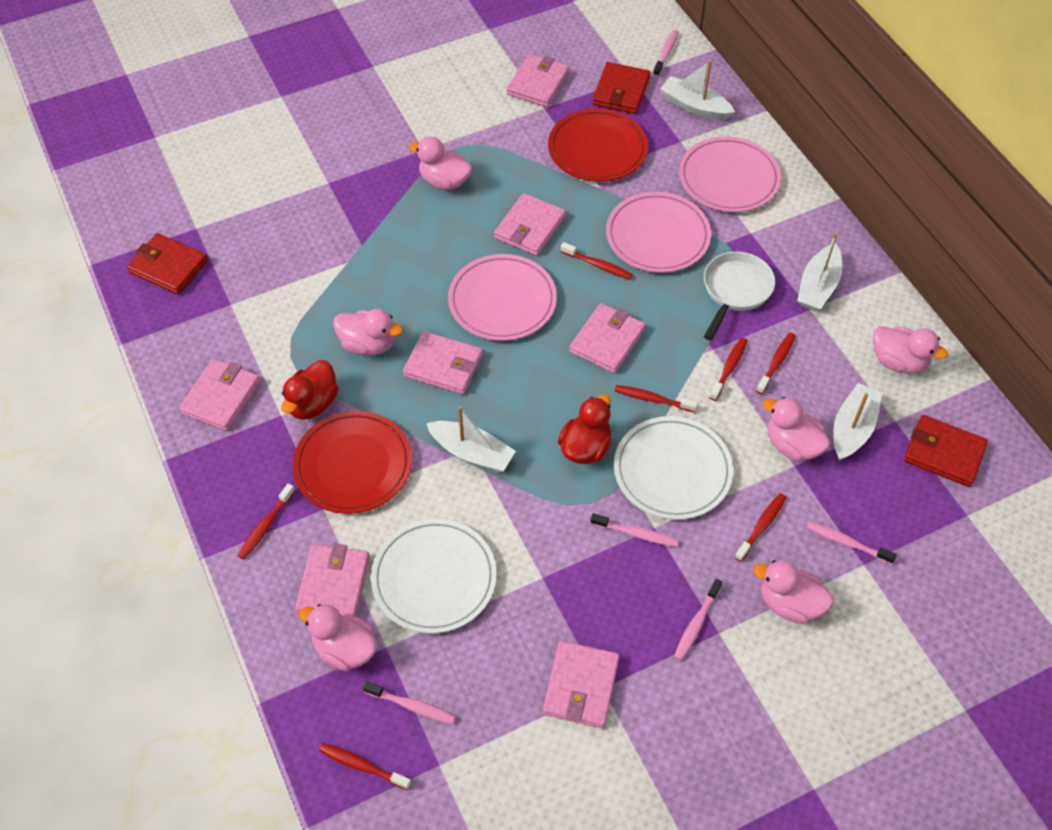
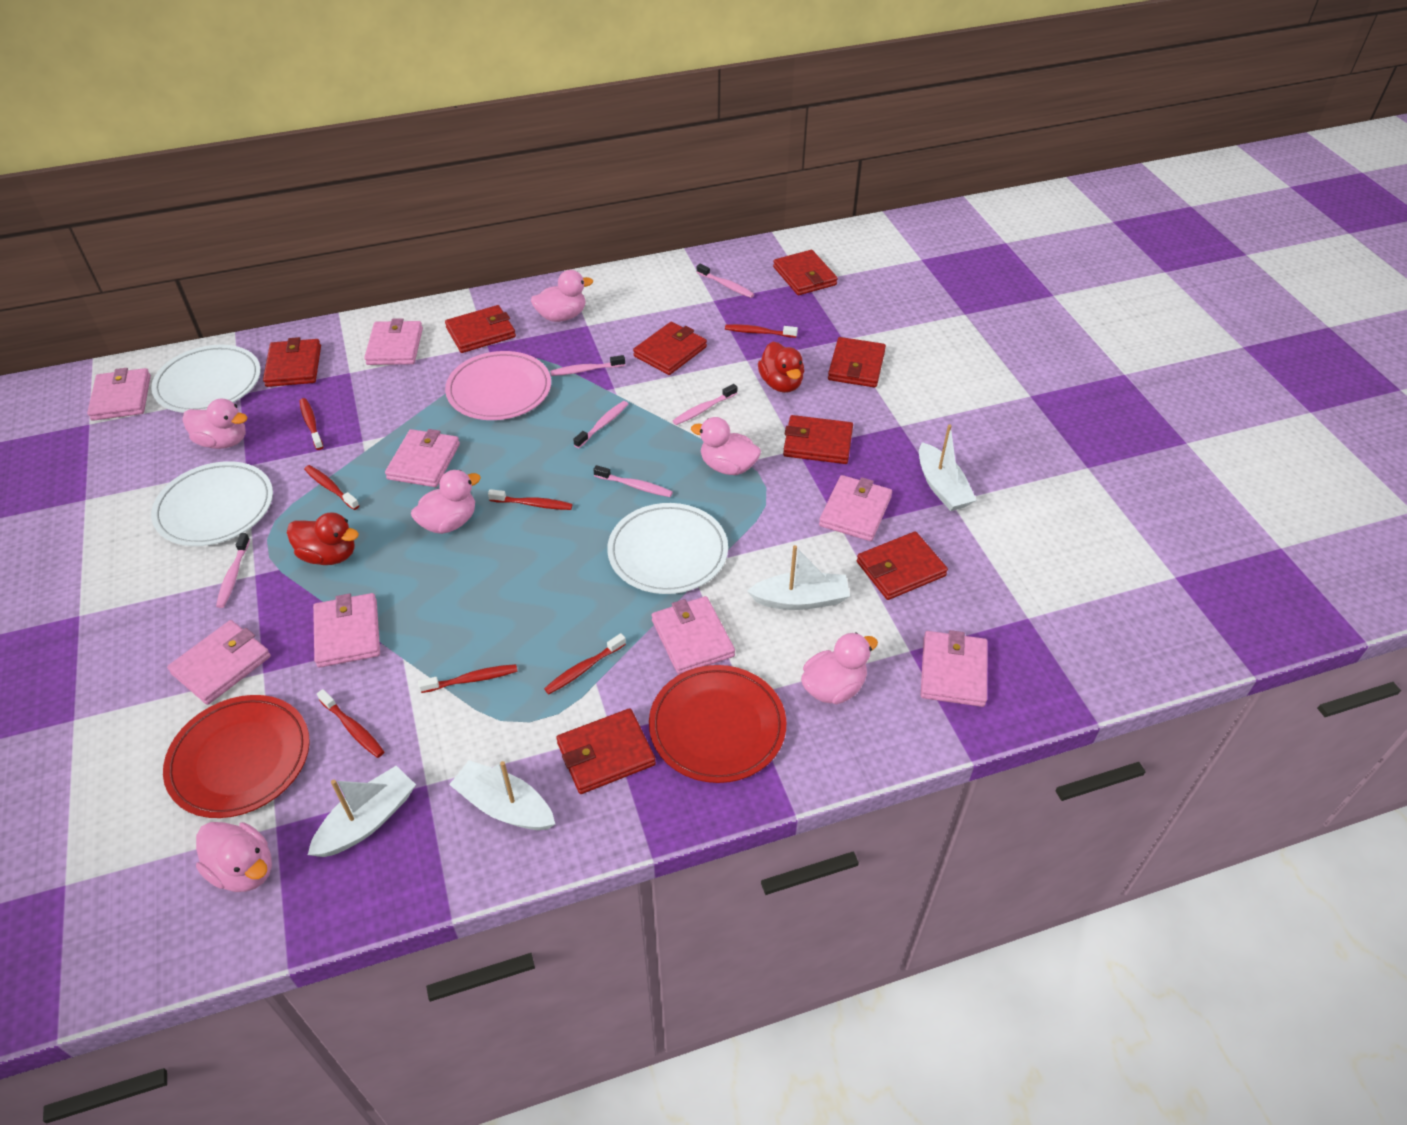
pink plate: 3 -> 1
pink toothbrush: 5 -> 6
pink wallet: 7 -> 8
red wallet: 3 -> 8
white pan: 1 -> 0
white plate: 2 -> 3

